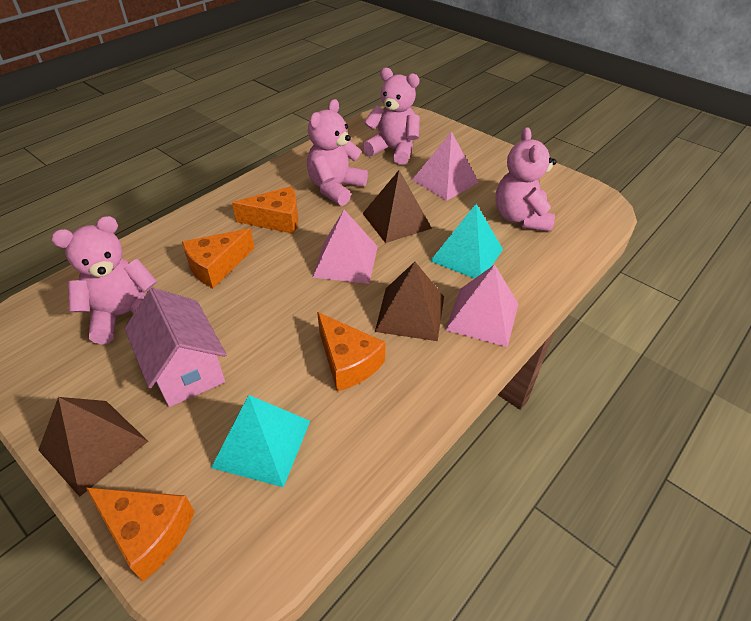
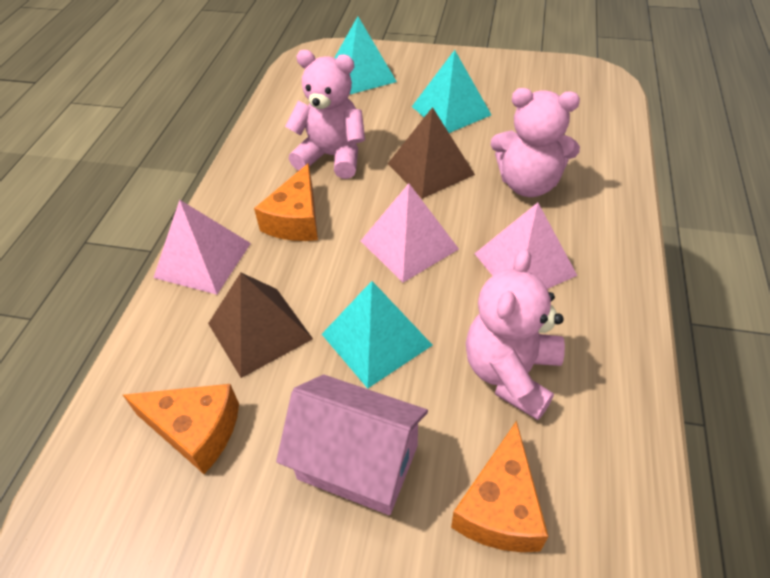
brown pyramid: 3 -> 2
orange cheese: 4 -> 3
pink teddy bear: 4 -> 3
turquoise pyramid: 2 -> 3

